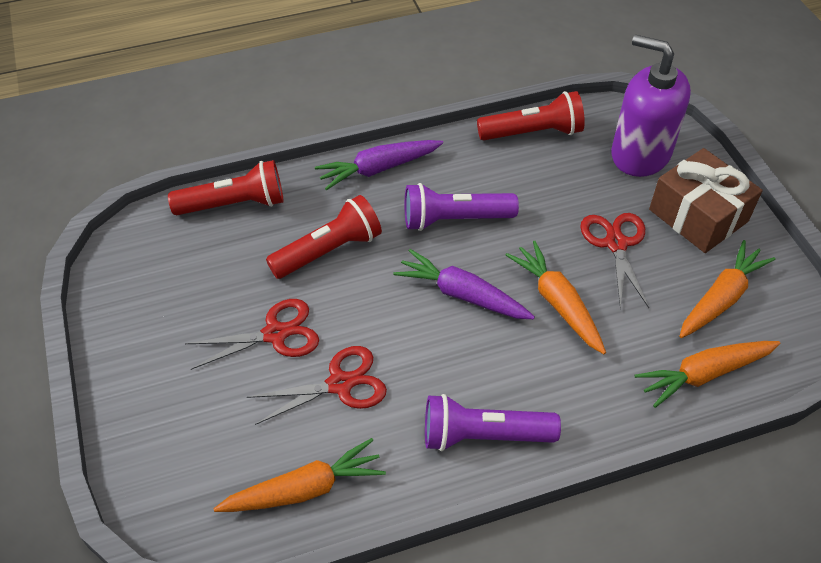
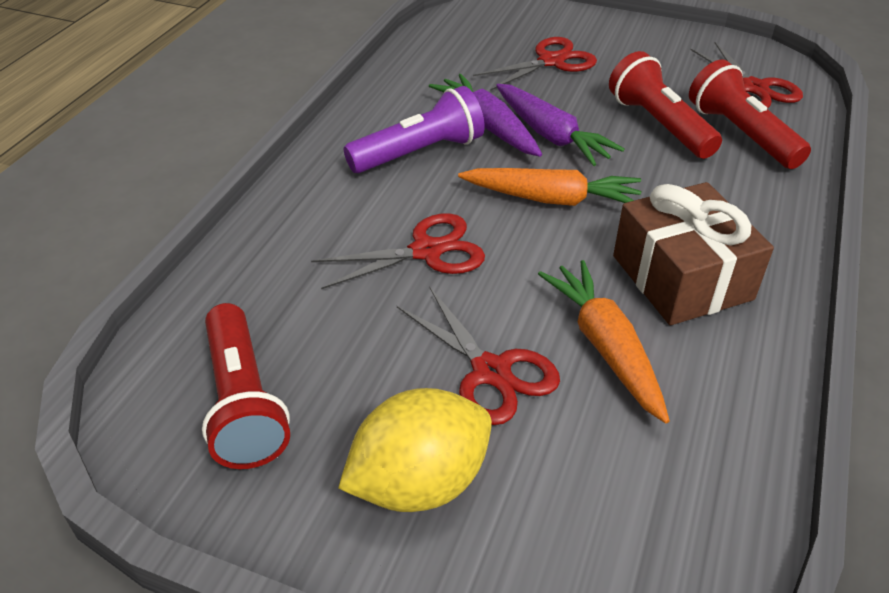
orange carrot: 4 -> 2
purple flashlight: 2 -> 1
purple soap dispenser: 1 -> 0
red scissors: 3 -> 4
yellow lemon: 0 -> 1

